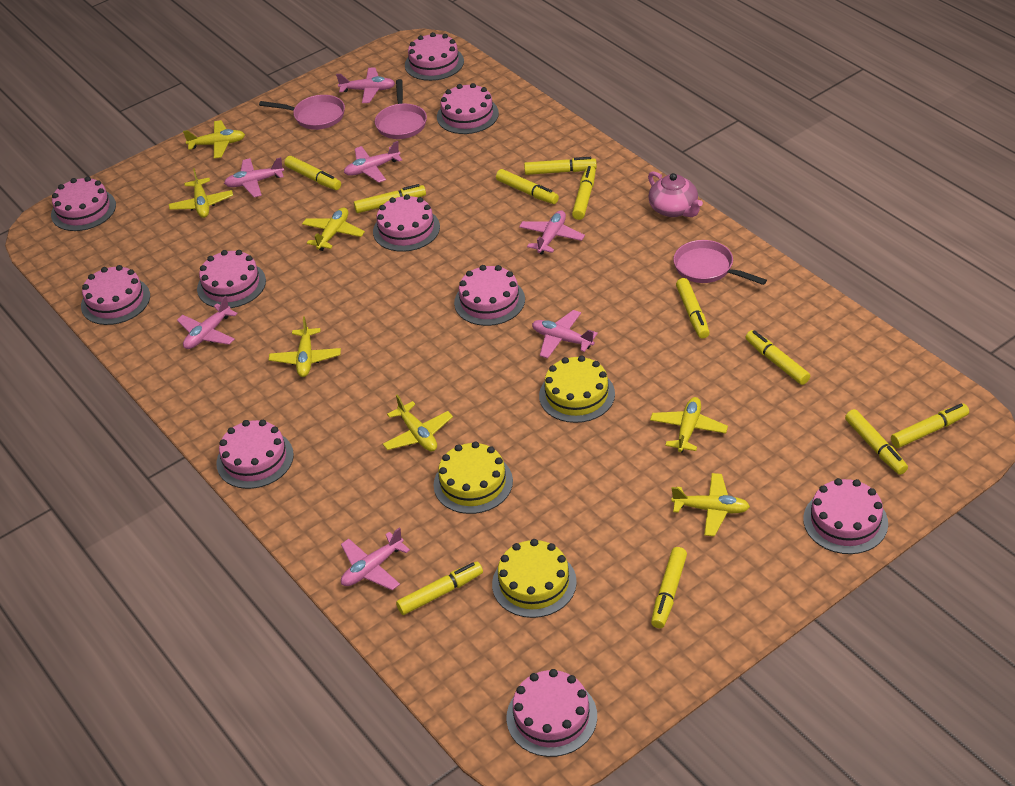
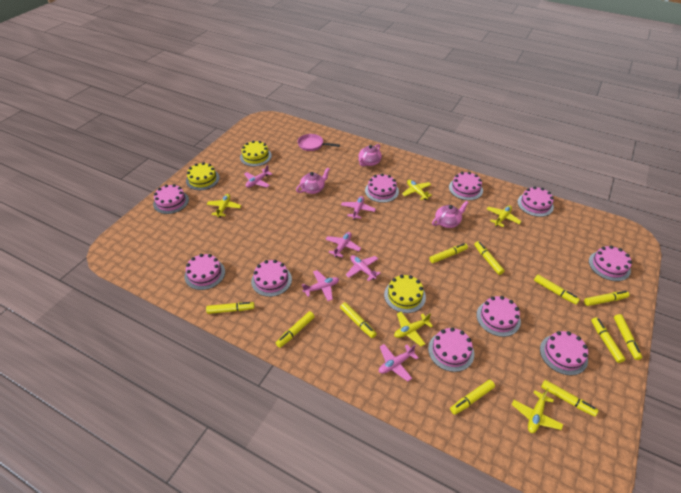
pink pan: 3 -> 1
pink plane: 7 -> 6
pink teapot: 1 -> 3
yellow plane: 7 -> 5

